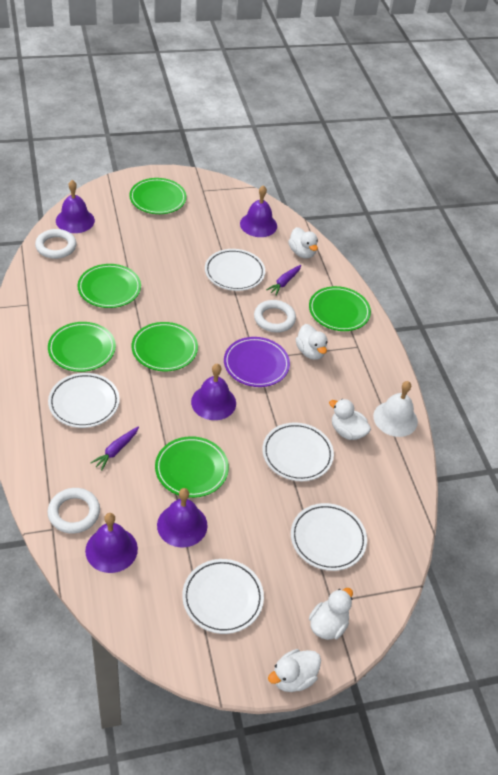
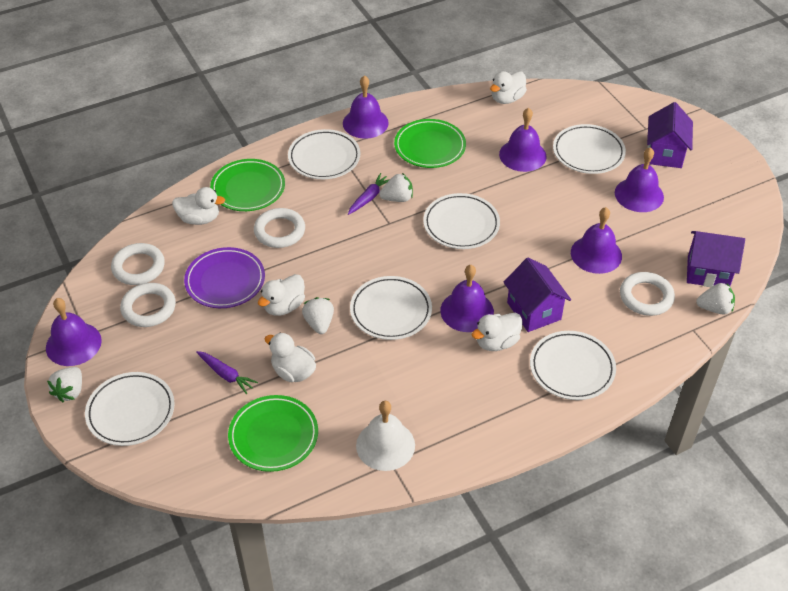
green plate: 6 -> 3
purple bell: 5 -> 6
purple house: 0 -> 3
white plate: 5 -> 6
white ring: 3 -> 4
white strawberry: 0 -> 4

